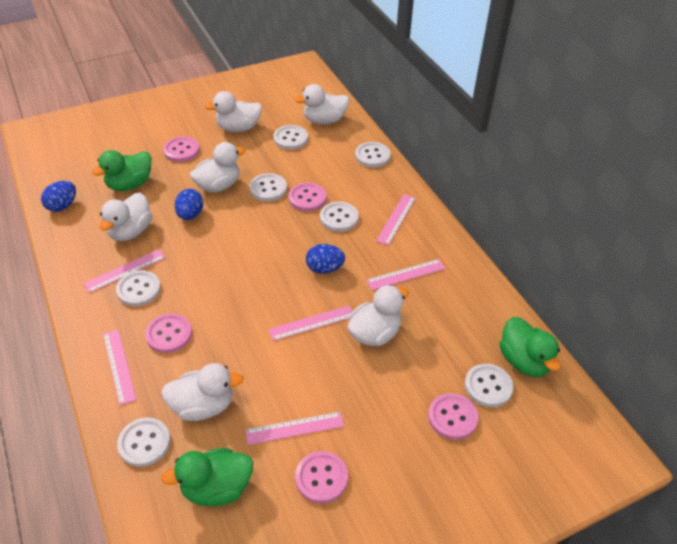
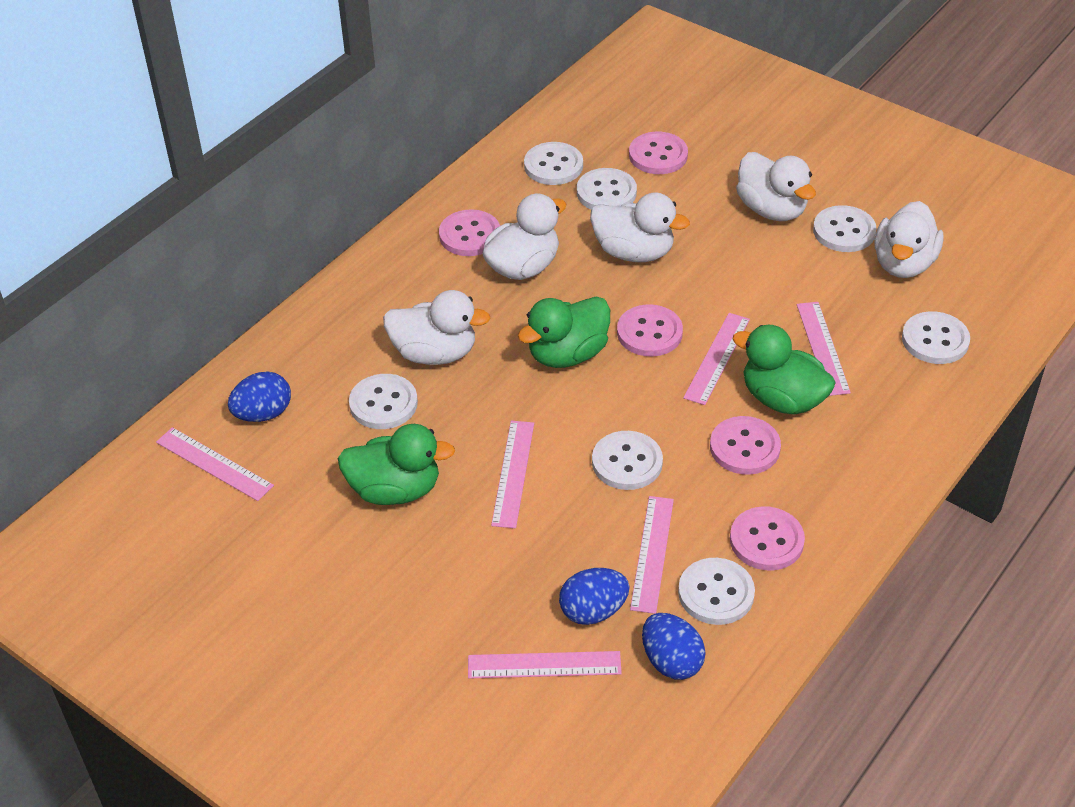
white duck: 6 -> 5

